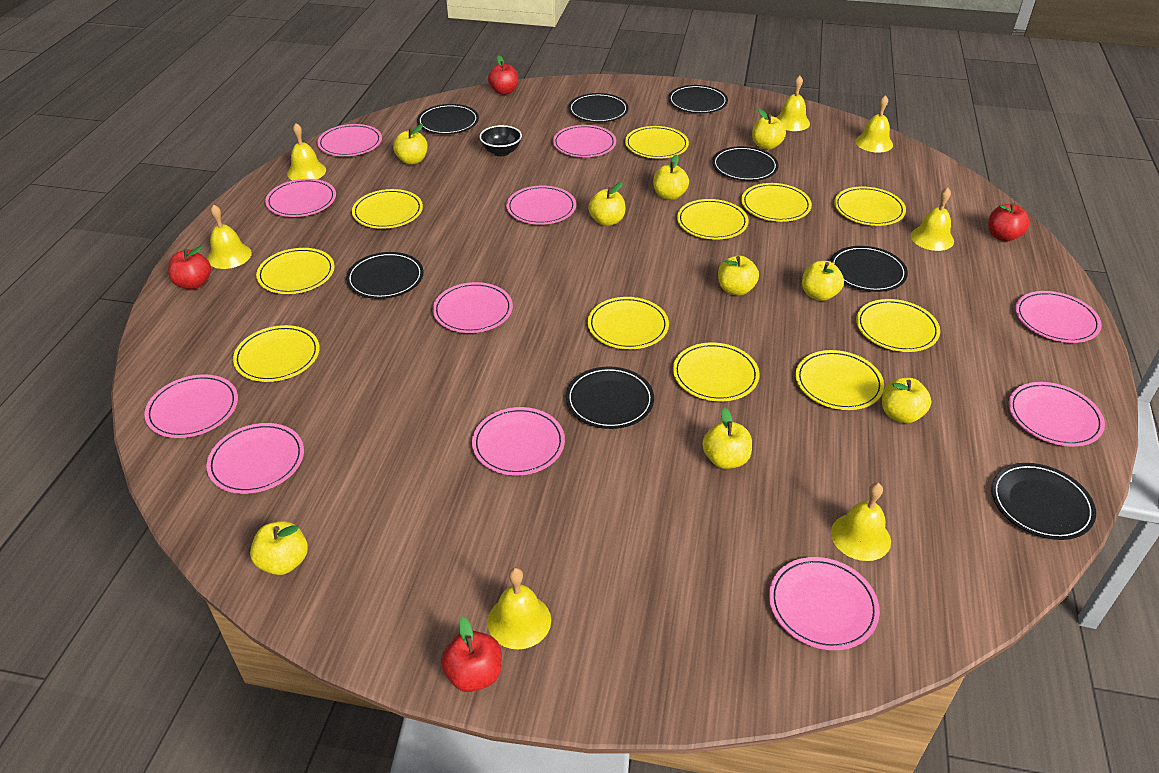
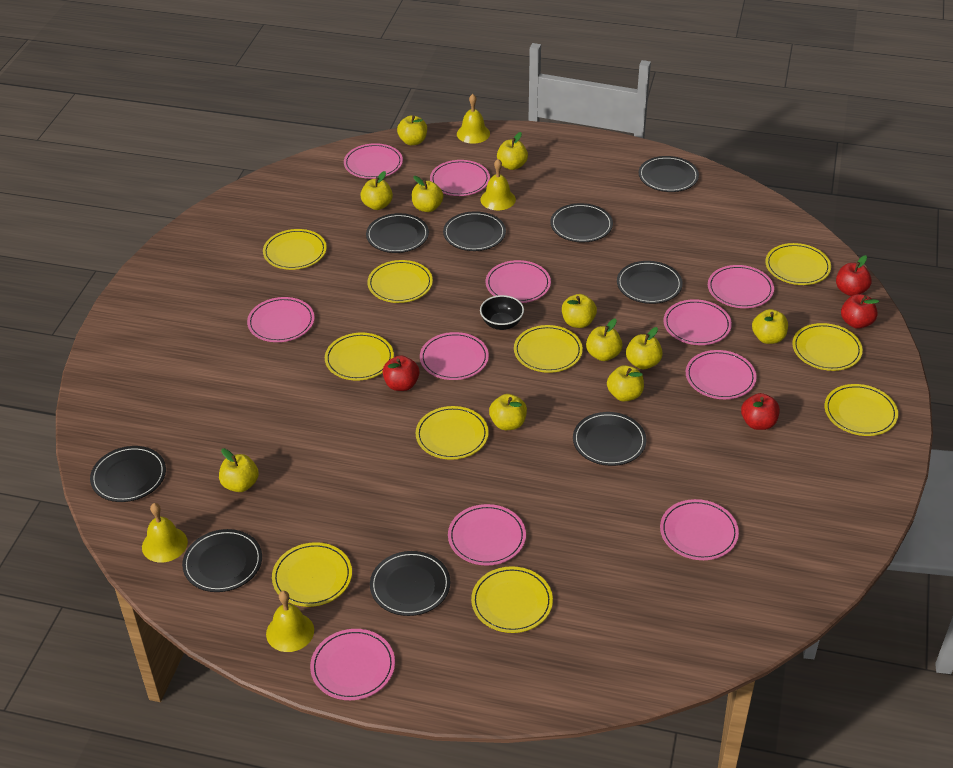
black plate: 8 -> 9
yellow apple: 9 -> 11
yellow bell: 7 -> 4
yellow plate: 11 -> 10

